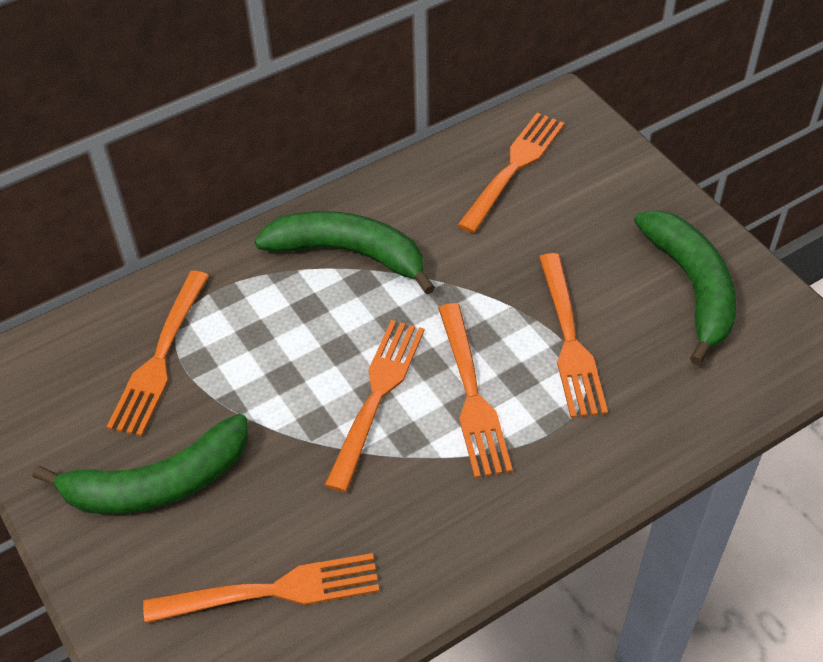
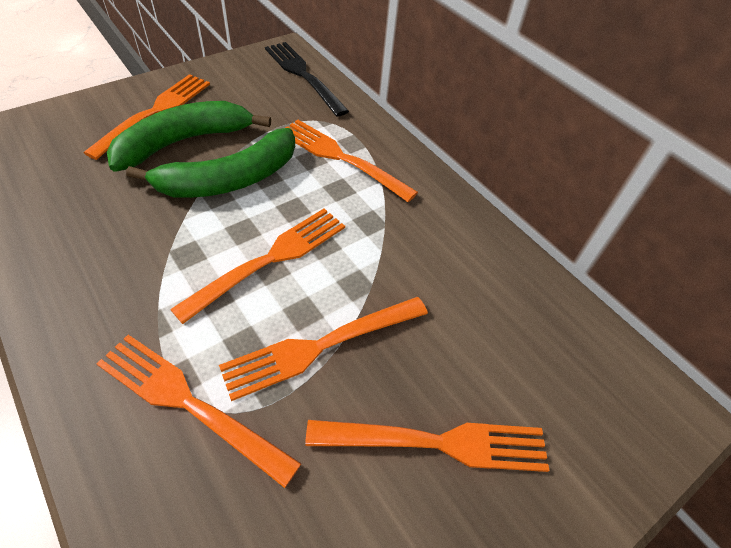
black fork: 0 -> 1
green banana: 3 -> 2

